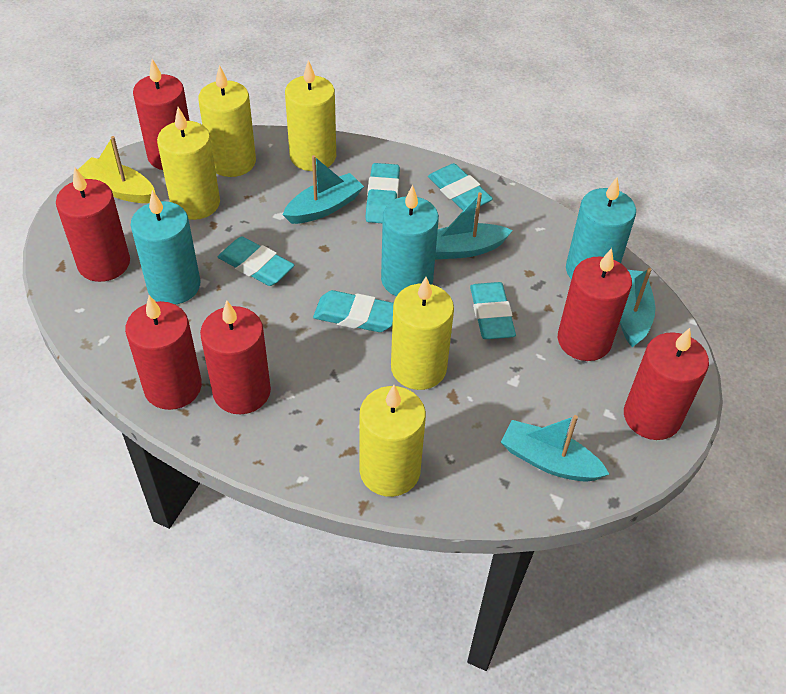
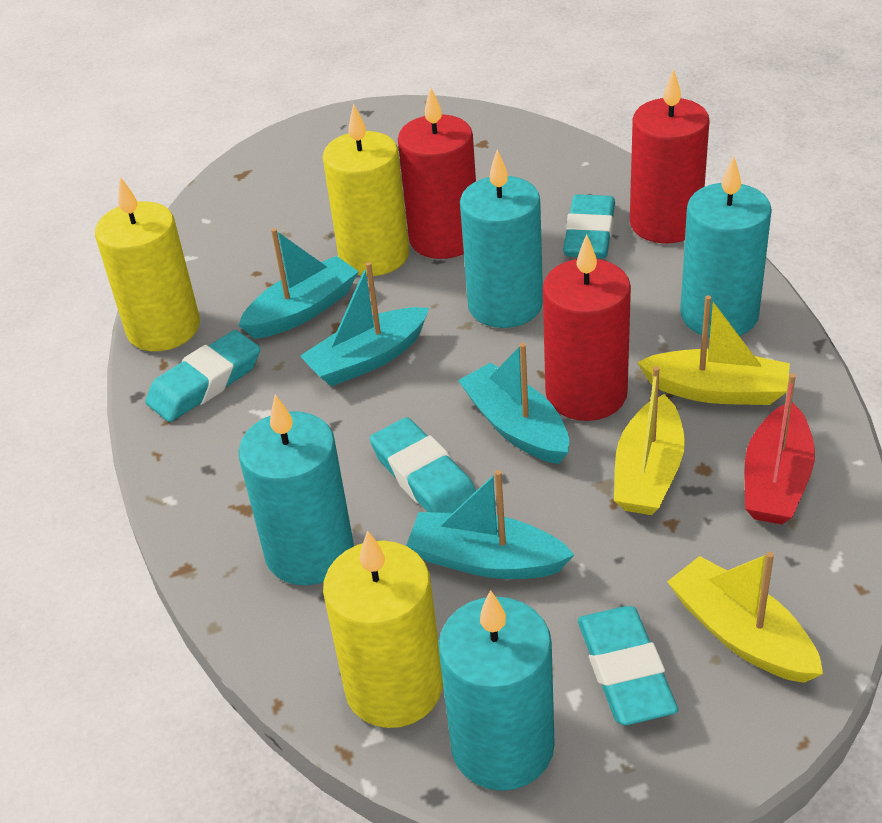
red boat: 0 -> 1
red candle: 6 -> 3
turquoise candle: 3 -> 4
turquoise eraser: 5 -> 4
yellow boat: 1 -> 3
yellow candle: 5 -> 3

